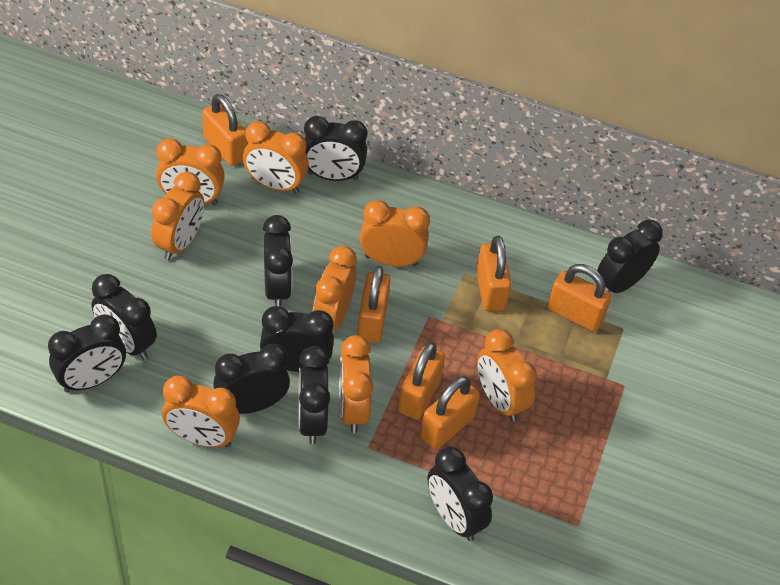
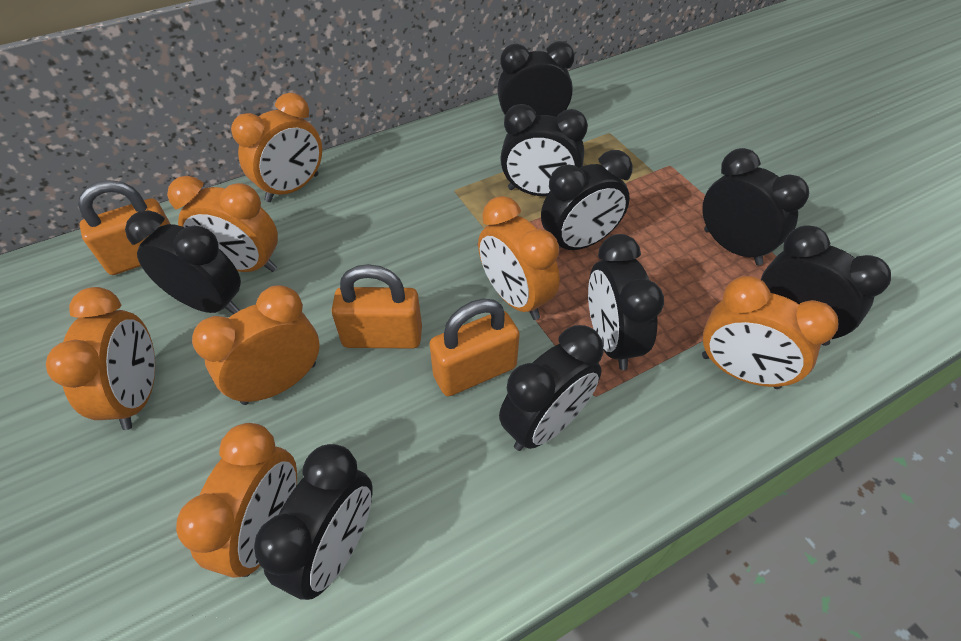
orange clock: 8 -> 7
orange padlock: 6 -> 3

